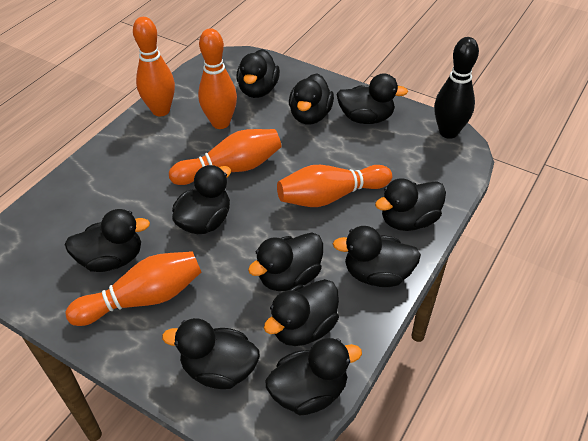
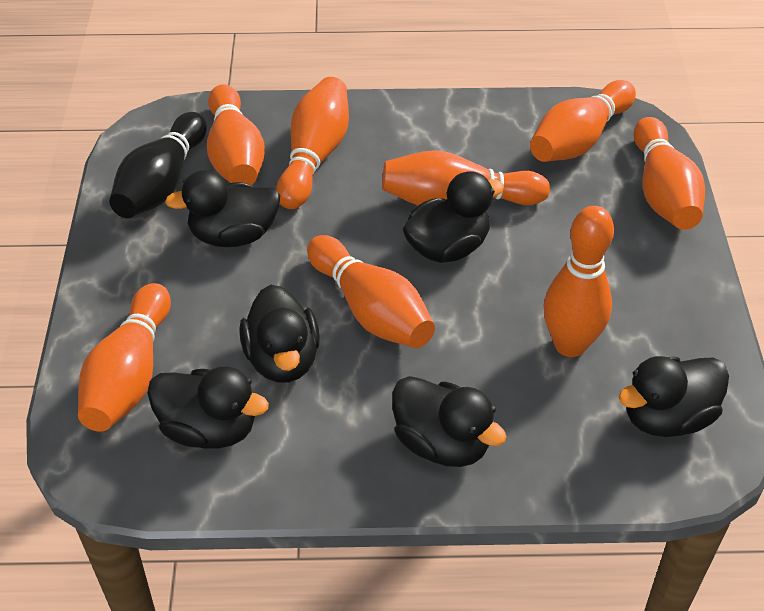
black duck: 11 -> 6
orange bowling pin: 5 -> 8

